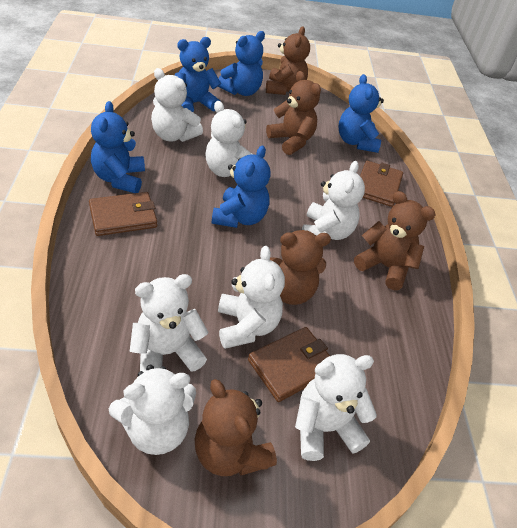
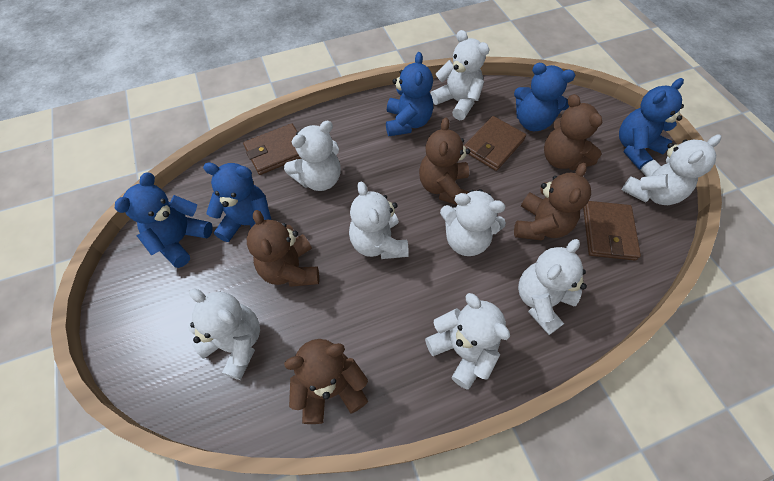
white teddy bear: 7 -> 8

